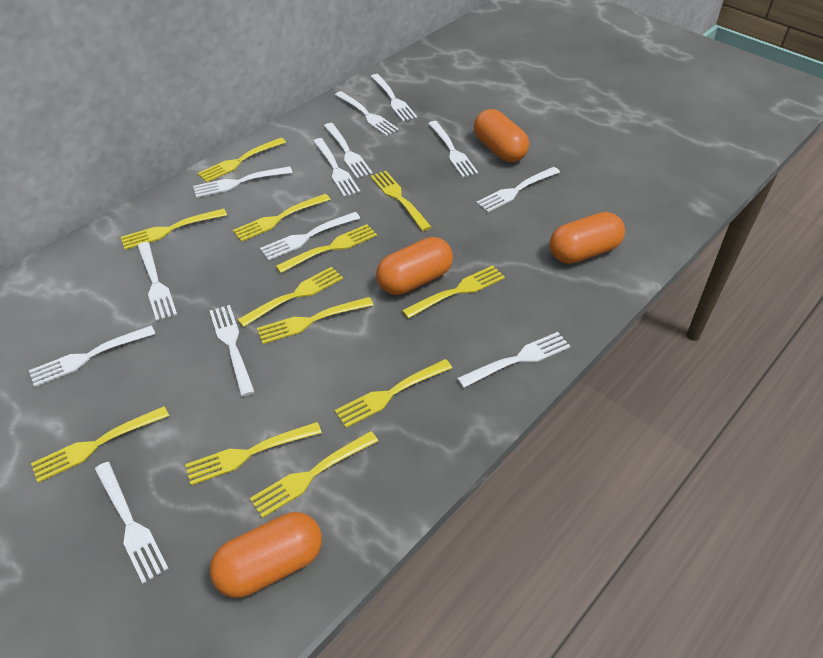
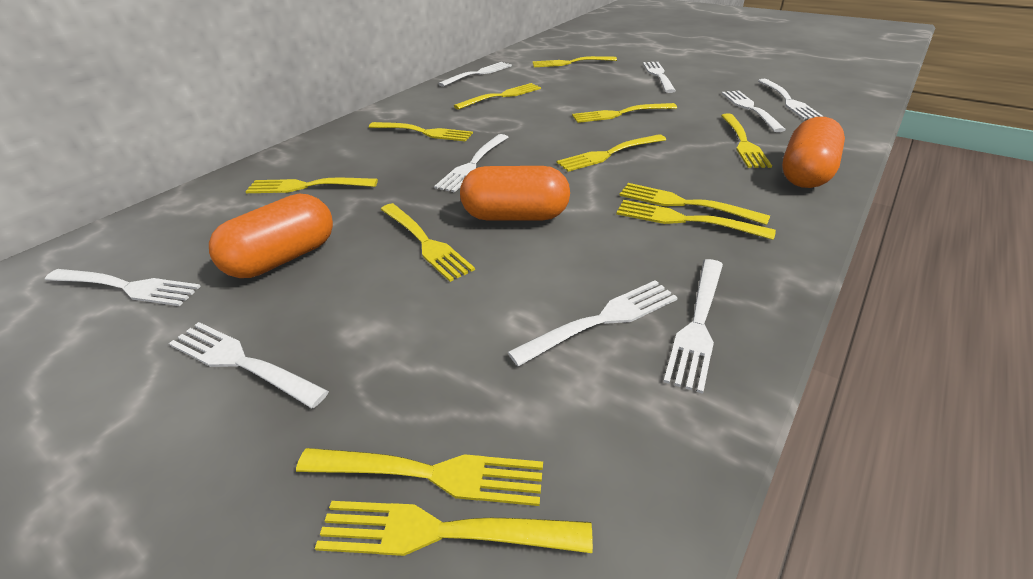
orange capsule: 4 -> 3
white fork: 13 -> 9

